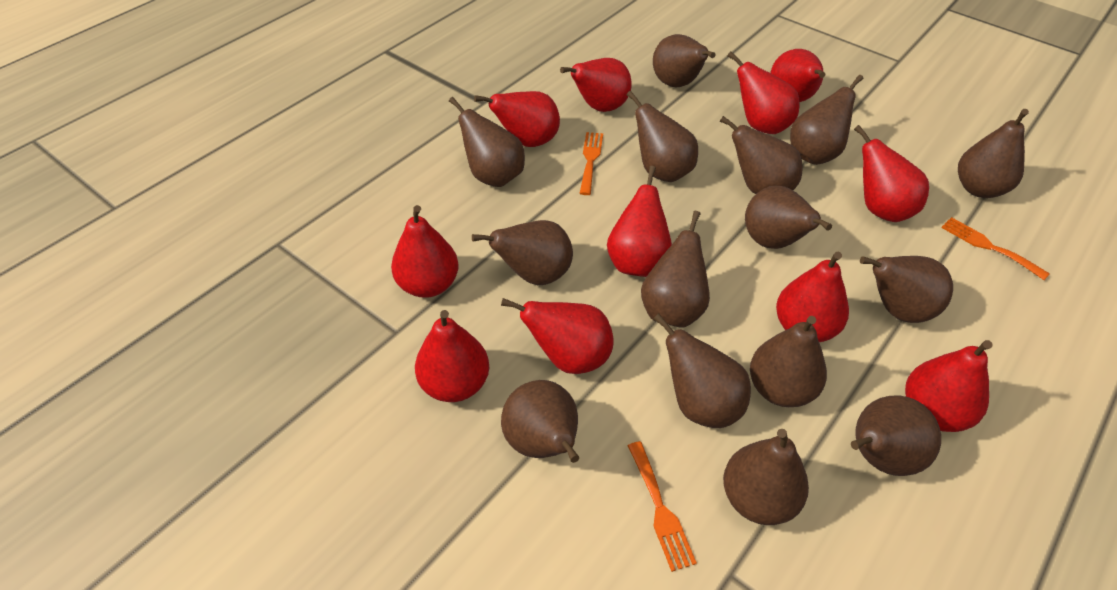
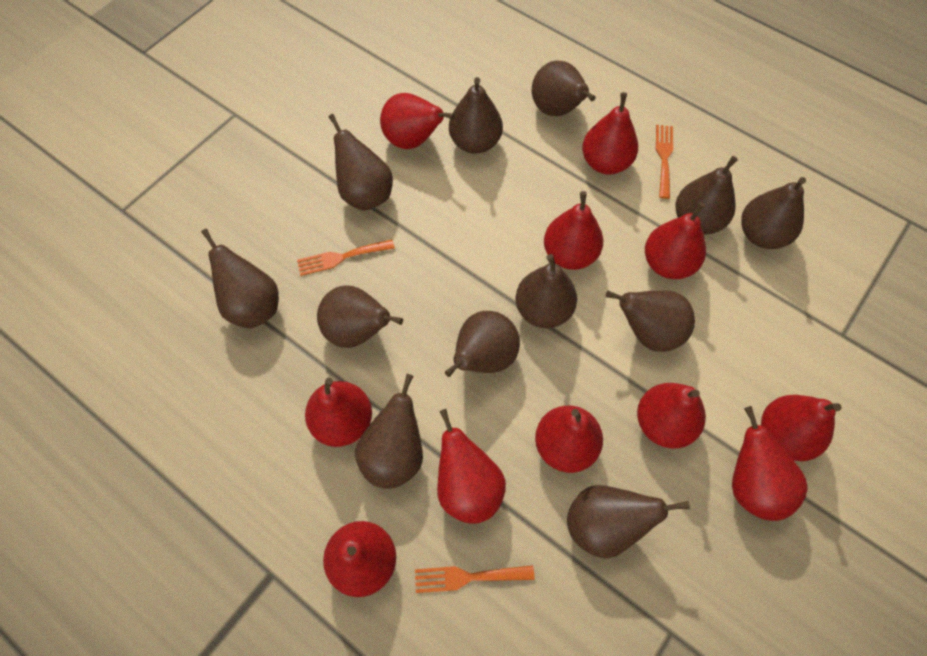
brown pear: 15 -> 12

